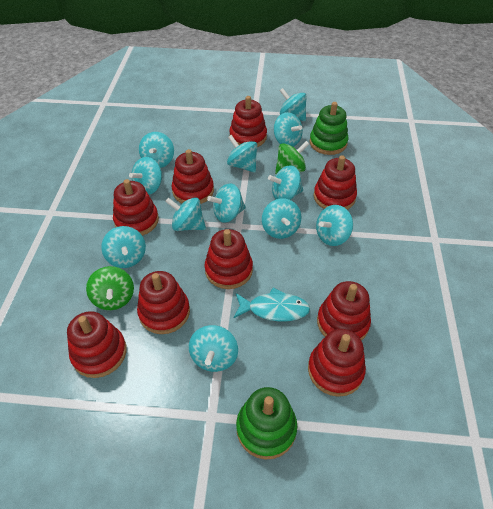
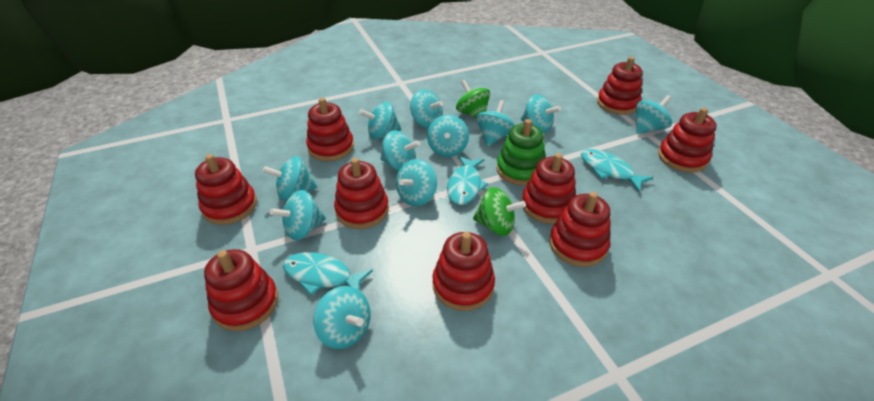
green stacking toy: 2 -> 1
turquoise fish: 1 -> 3
turquoise spinning top: 12 -> 11

